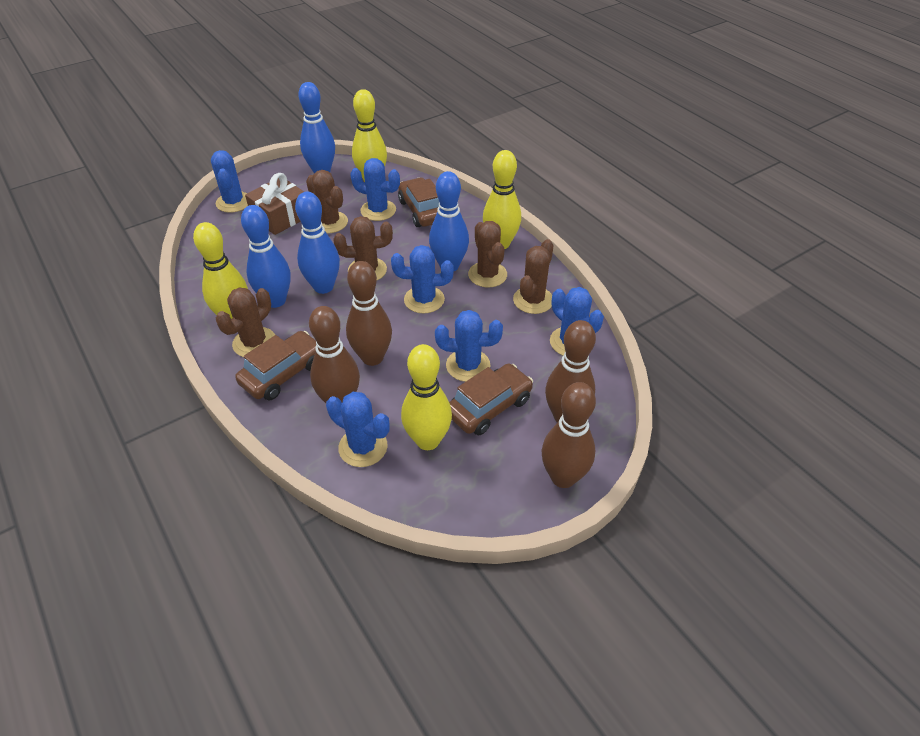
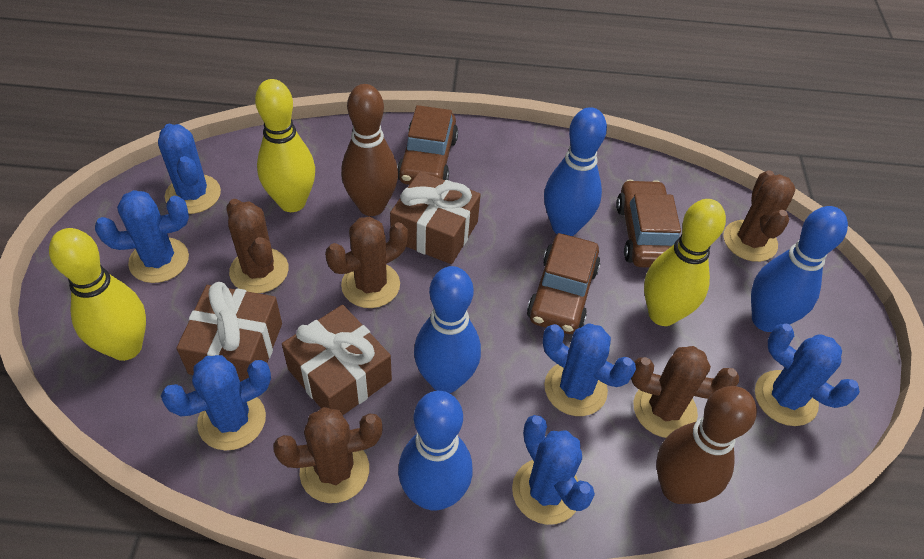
brown bowling pin: 4 -> 2
brown gift: 1 -> 3
yellow bowling pin: 4 -> 3

